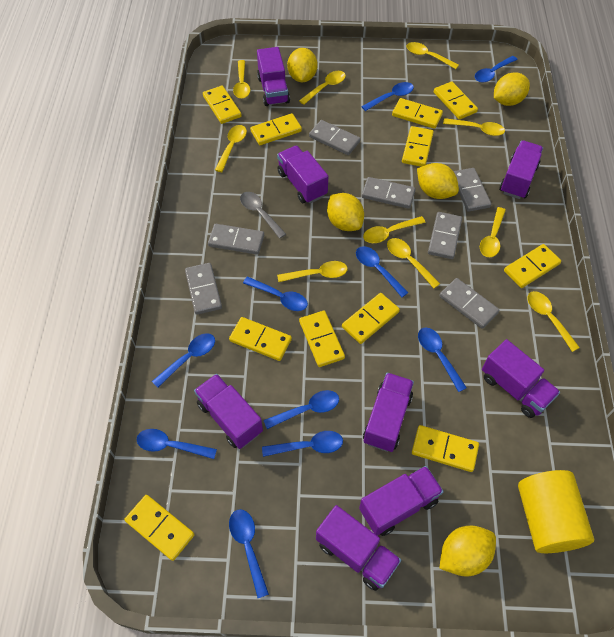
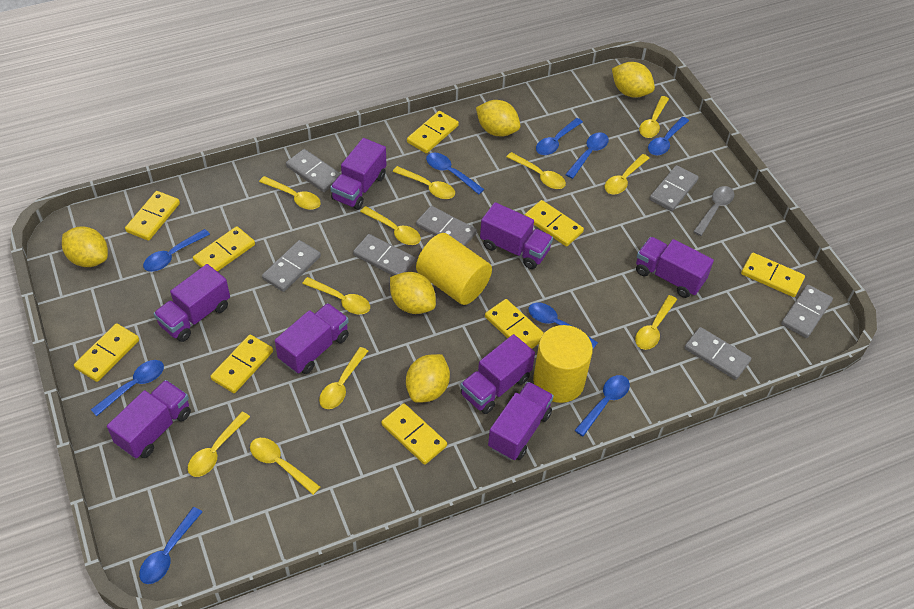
blue spoon: 10 -> 9
yellow cylinder: 1 -> 2
yellow domino: 11 -> 9
yellow spoon: 10 -> 11

